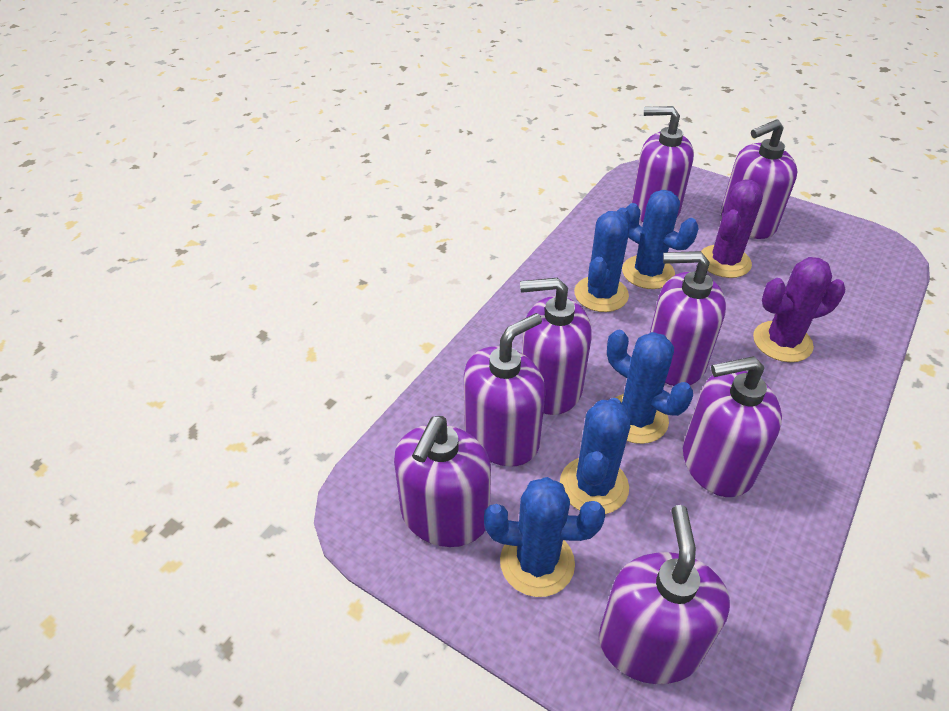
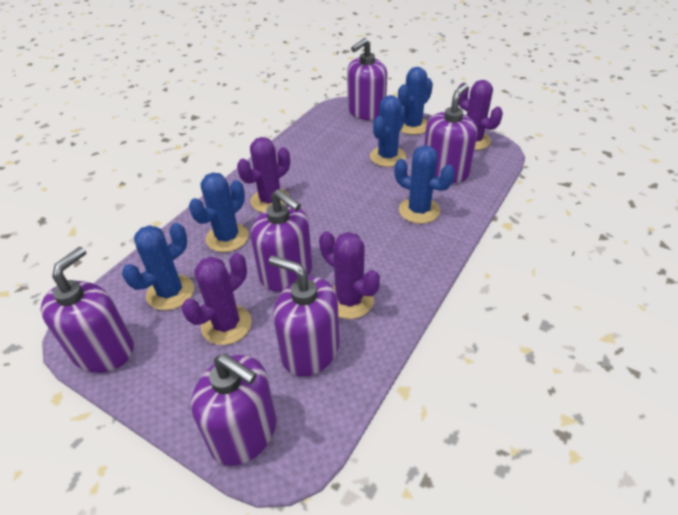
purple cactus: 2 -> 4
purple soap dispenser: 8 -> 6

